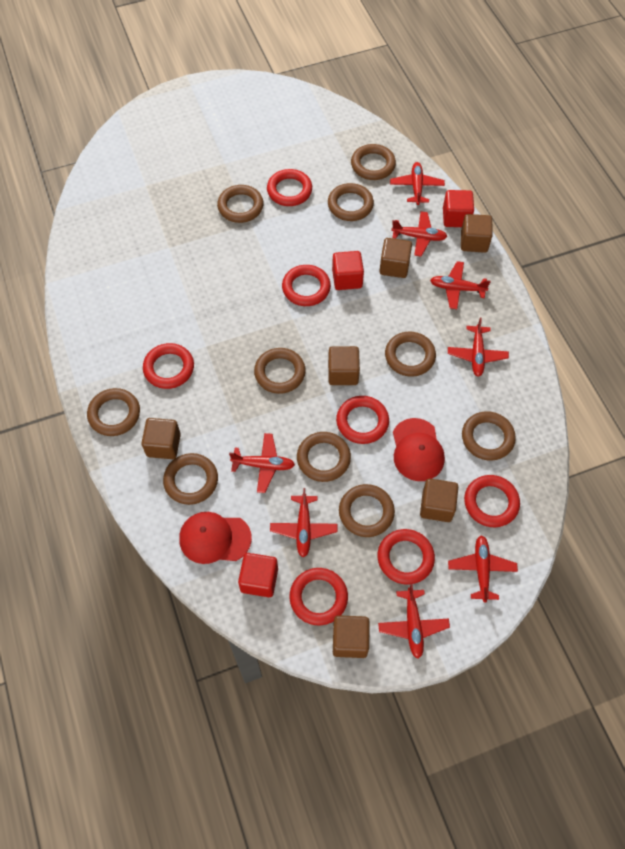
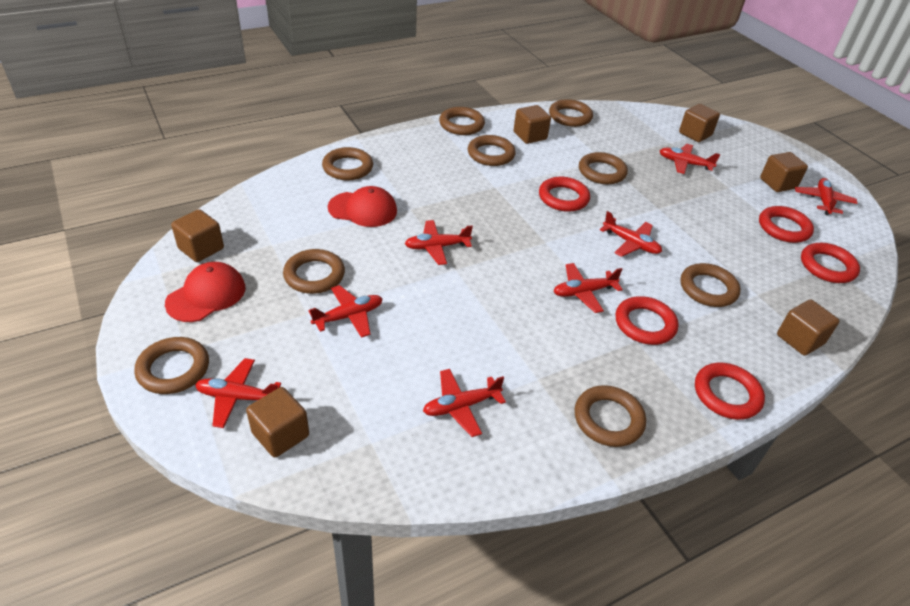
brown ring: 10 -> 9
red cube: 3 -> 0
red ring: 7 -> 5

